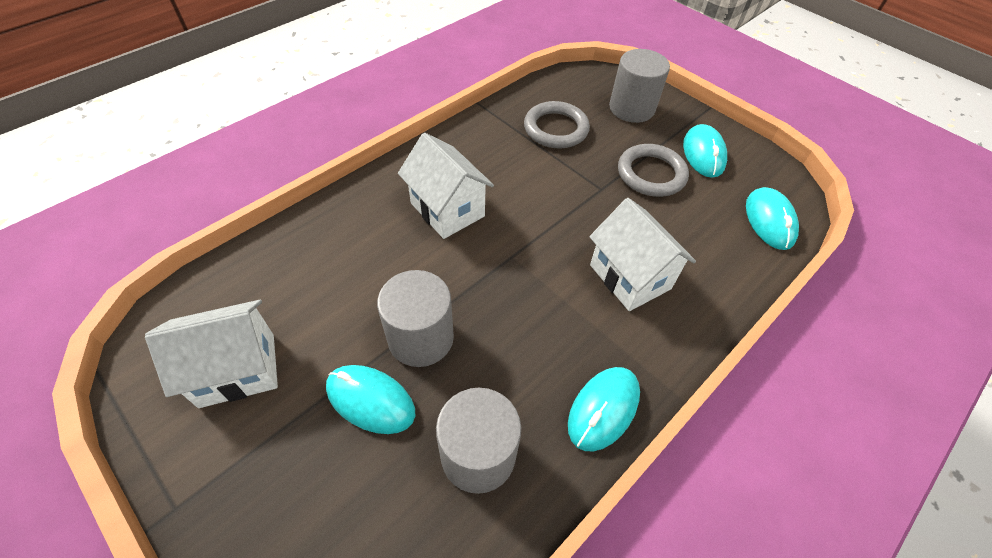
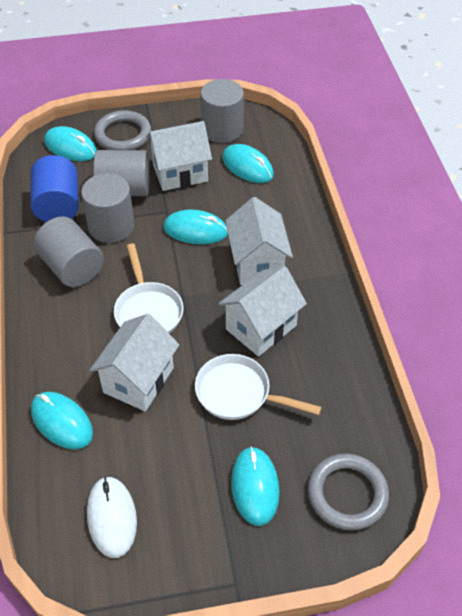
blue cylinder: 0 -> 1
grey cylinder: 3 -> 4
turquoise mouse: 4 -> 5
white house: 3 -> 4
white mouse: 0 -> 1
white pan: 0 -> 2

